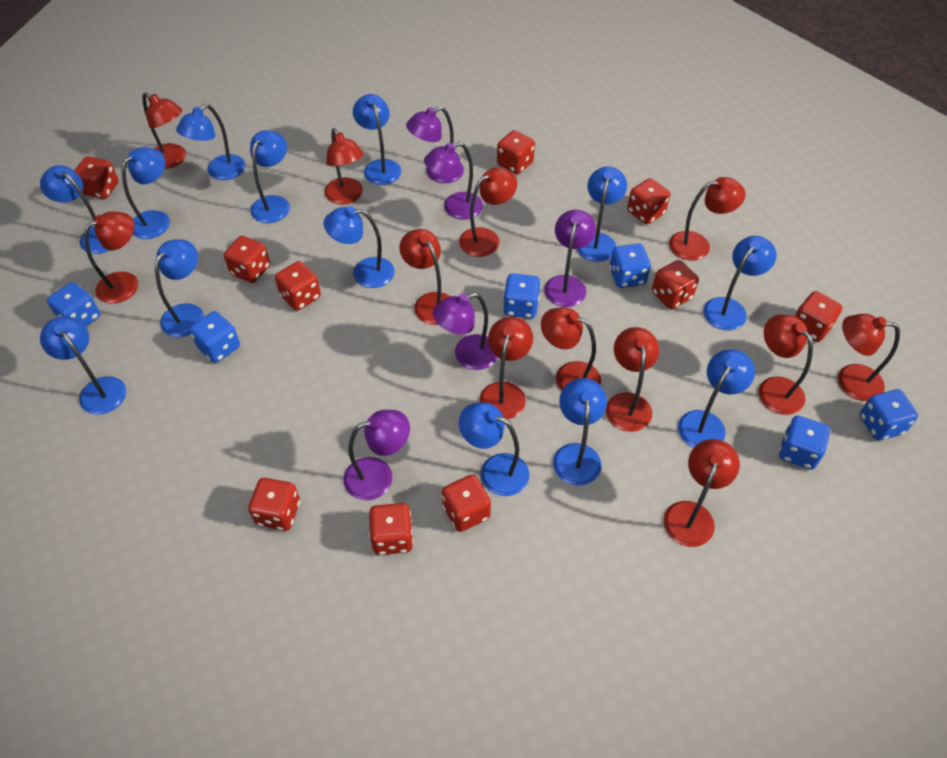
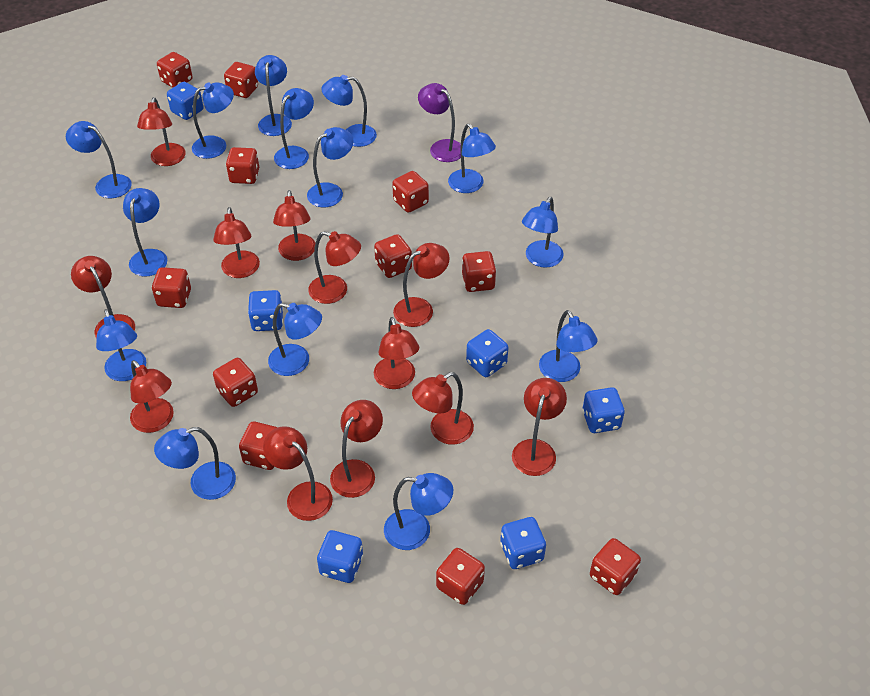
blue lamp: 13 -> 14
purple lamp: 5 -> 1
red dice: 10 -> 11

